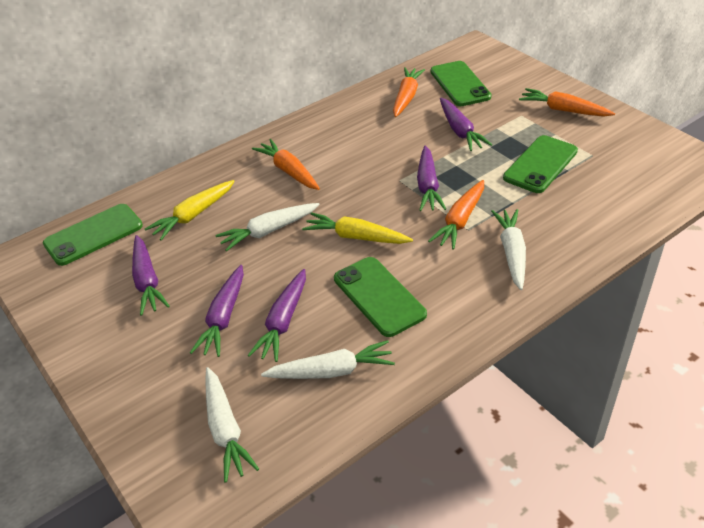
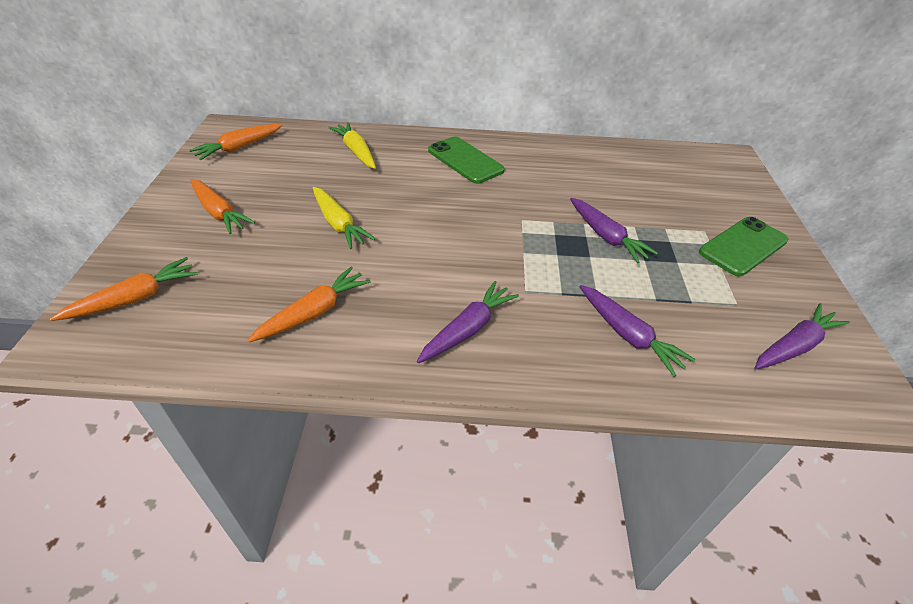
green phone: 4 -> 2
purple carrot: 5 -> 4
white carrot: 4 -> 0

